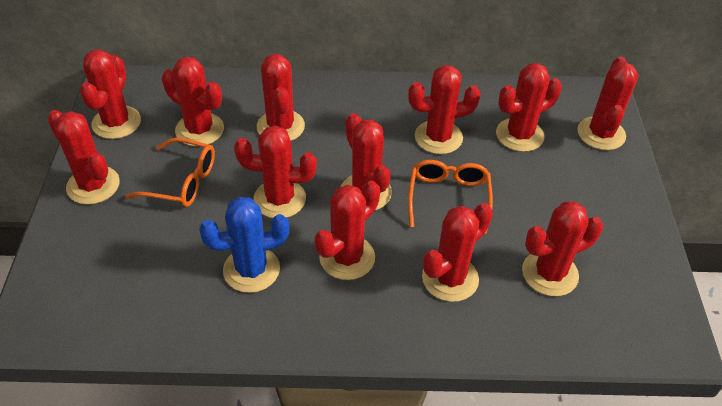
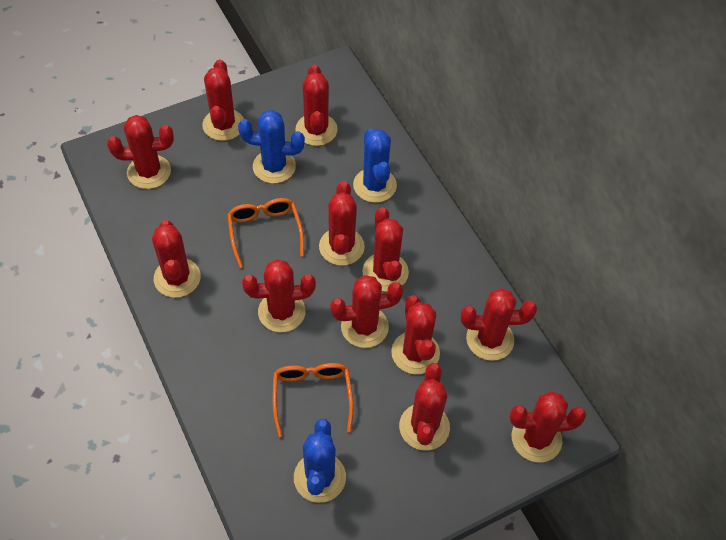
blue cactus: 1 -> 3

